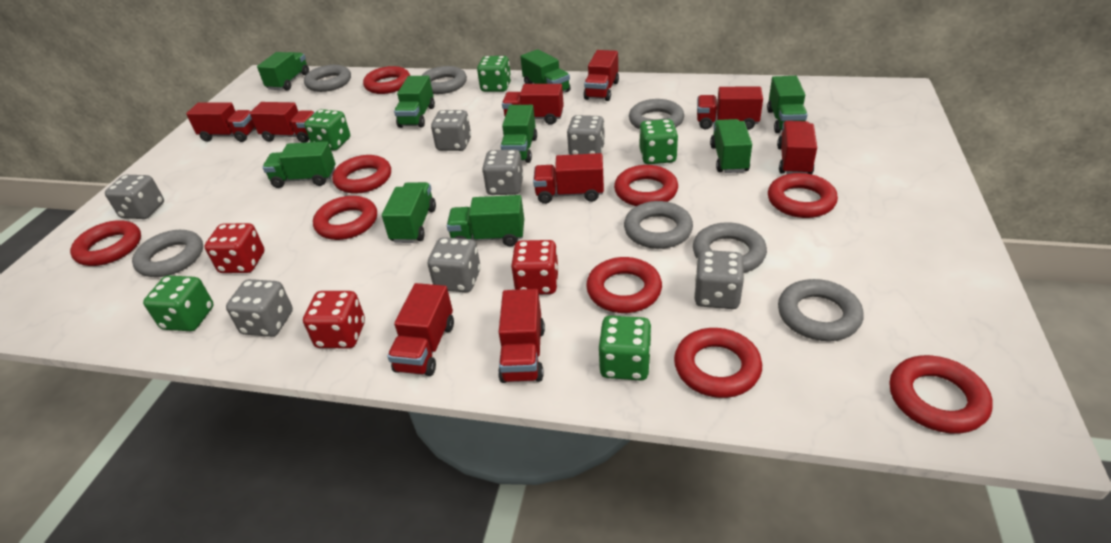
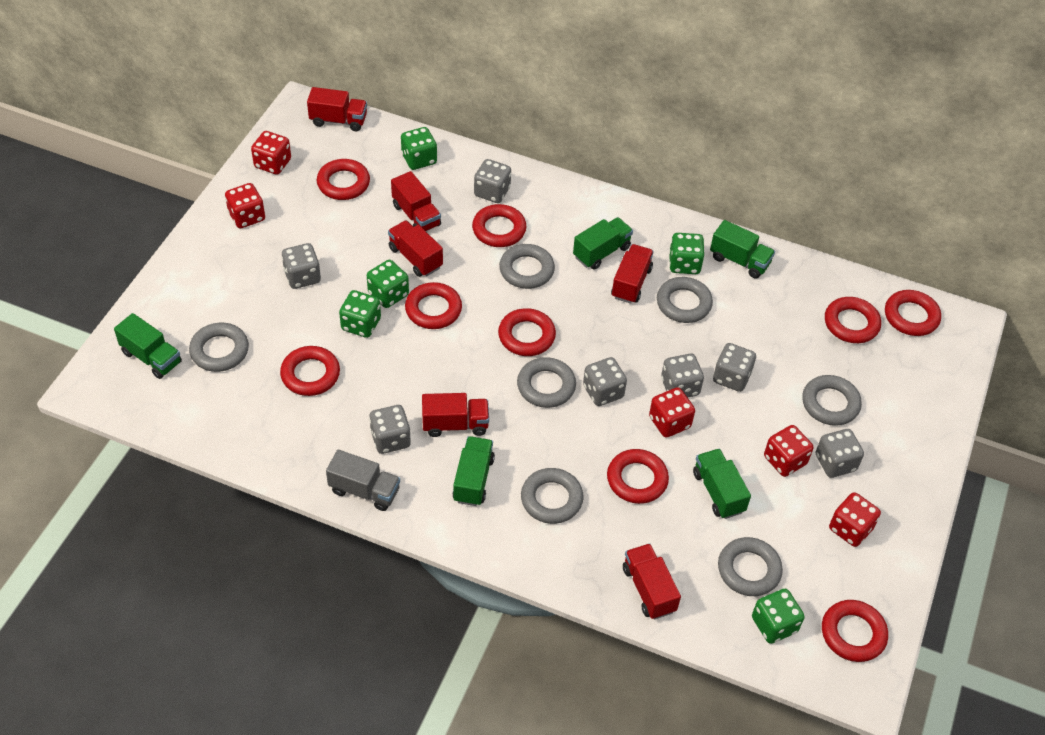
green truck: 9 -> 5
grey truck: 0 -> 1
red dice: 3 -> 5
red truck: 9 -> 6

